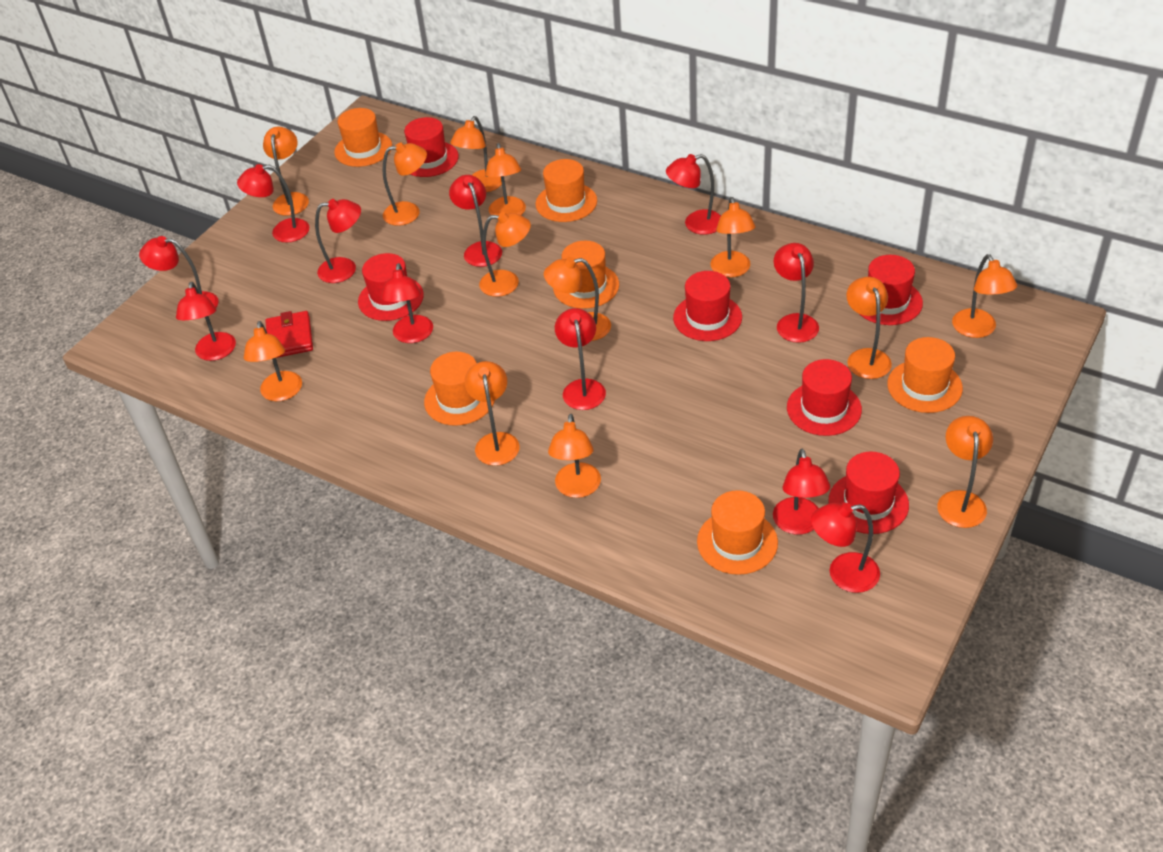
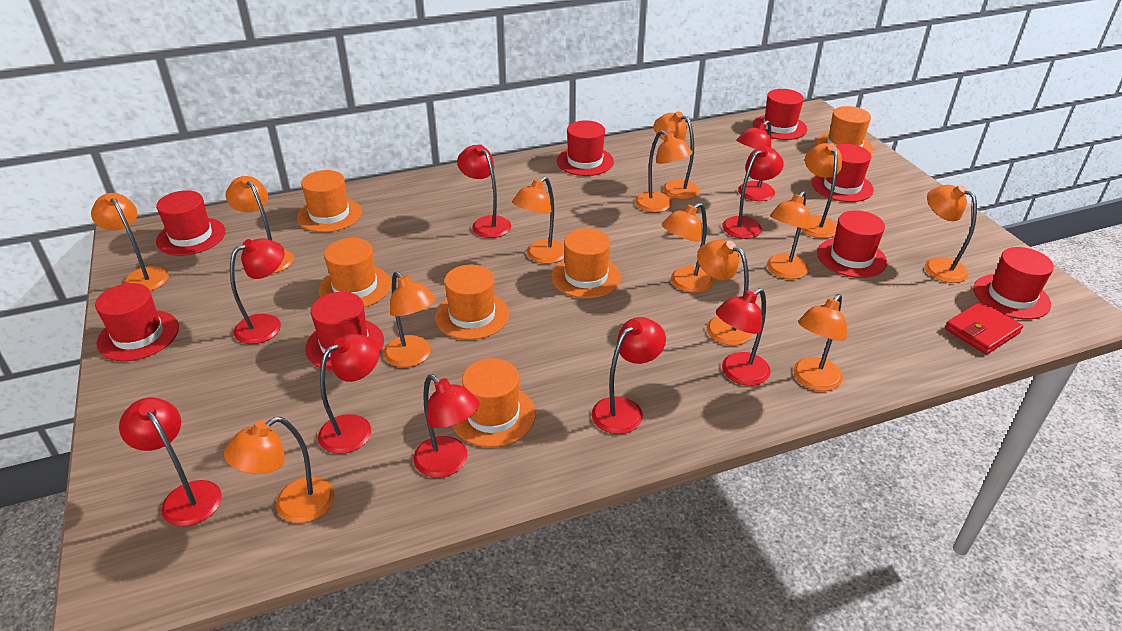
red hat: 6 -> 8
red lamp: 11 -> 9

